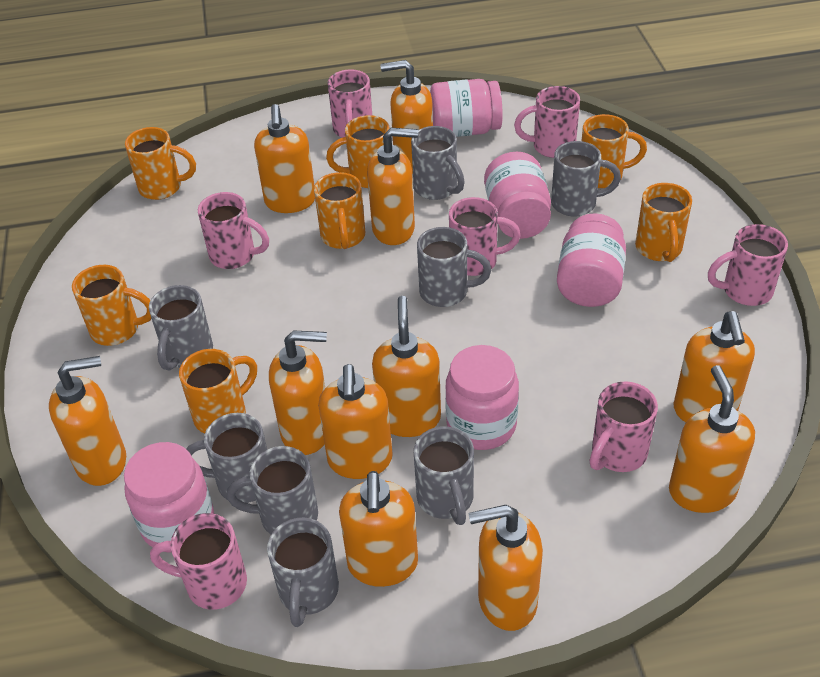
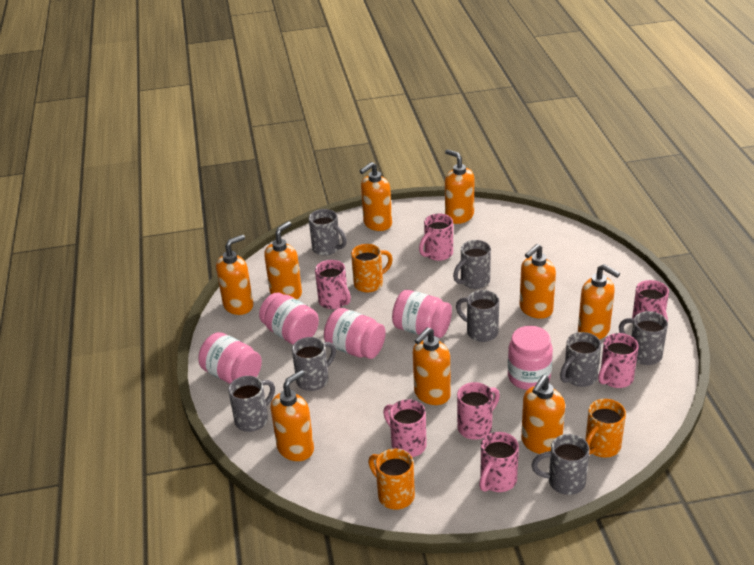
orange mug: 7 -> 3
orange soap dispenser: 11 -> 9

